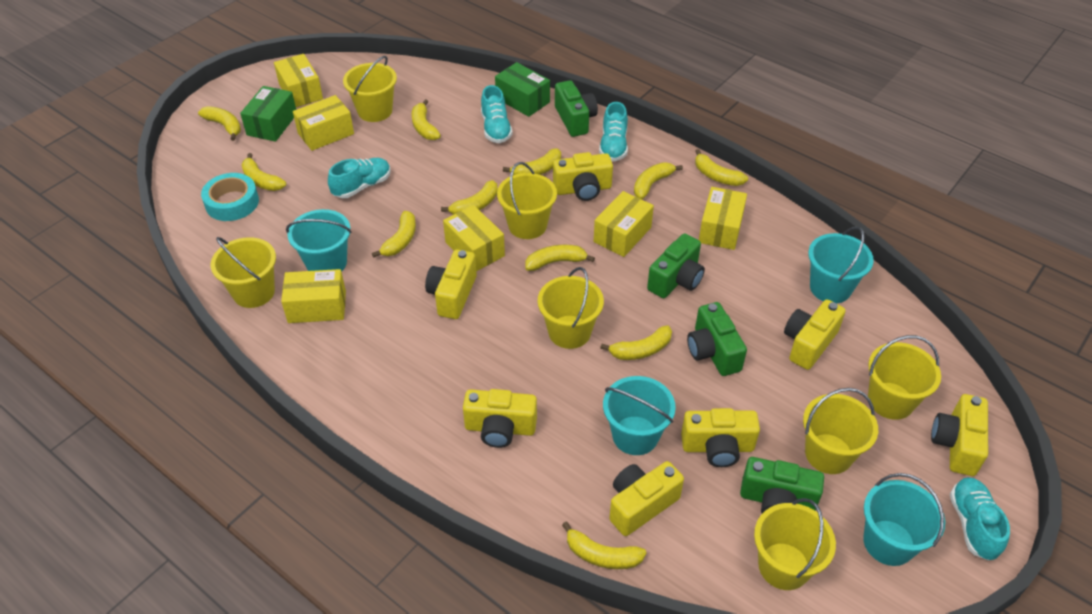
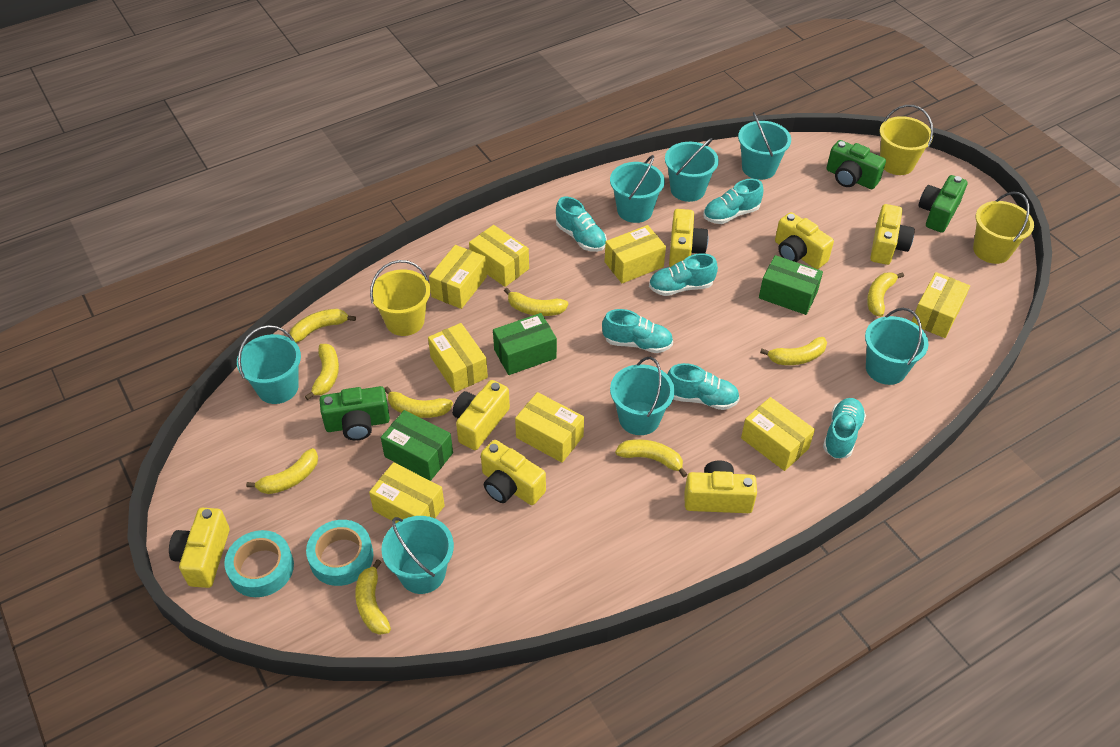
green box: 2 -> 3
green camera: 4 -> 3
turquoise bucket: 4 -> 7
turquoise shoe: 4 -> 6
turquoise tape: 1 -> 2
yellow banana: 11 -> 9
yellow box: 6 -> 8
yellow bucket: 7 -> 3

